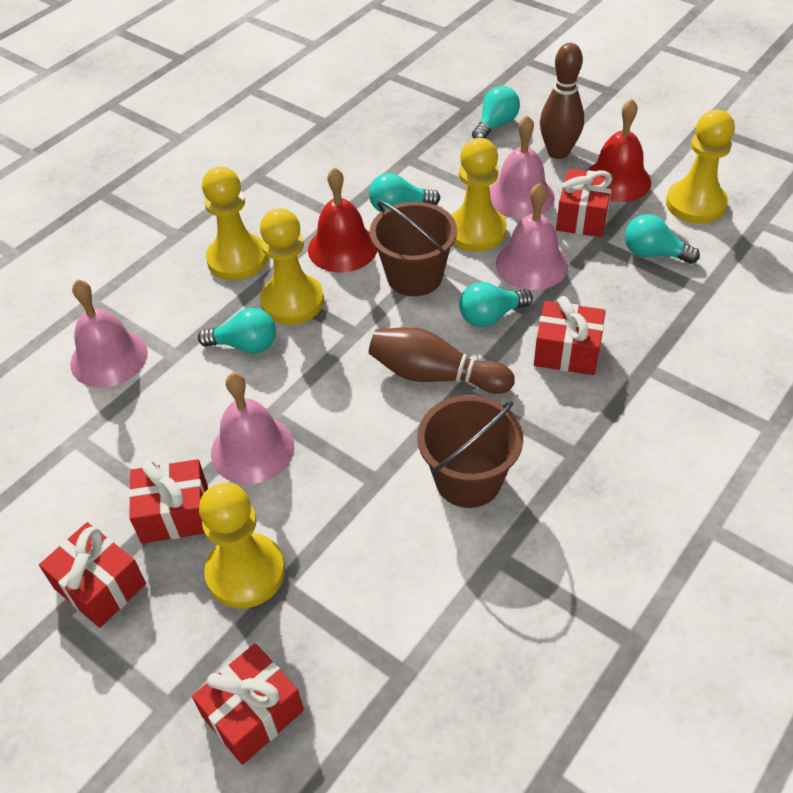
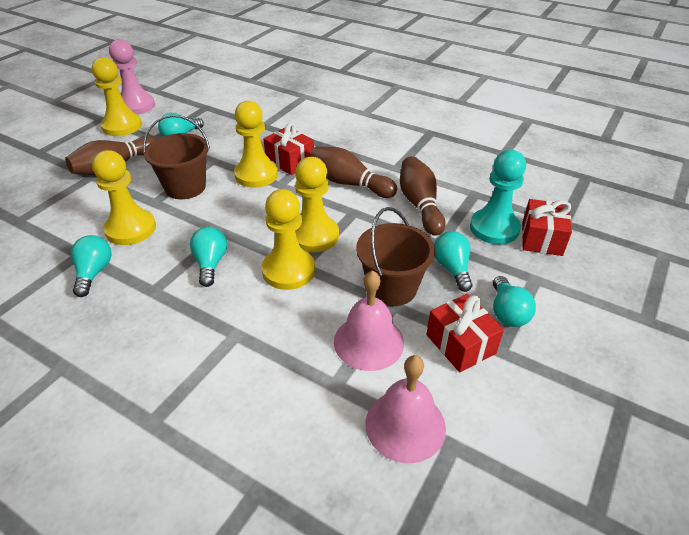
brown bowling pin: 2 -> 3
pink bell: 4 -> 2
pink pawn: 0 -> 1
red bell: 2 -> 0
red gift: 5 -> 3
turquoise pawn: 0 -> 1

